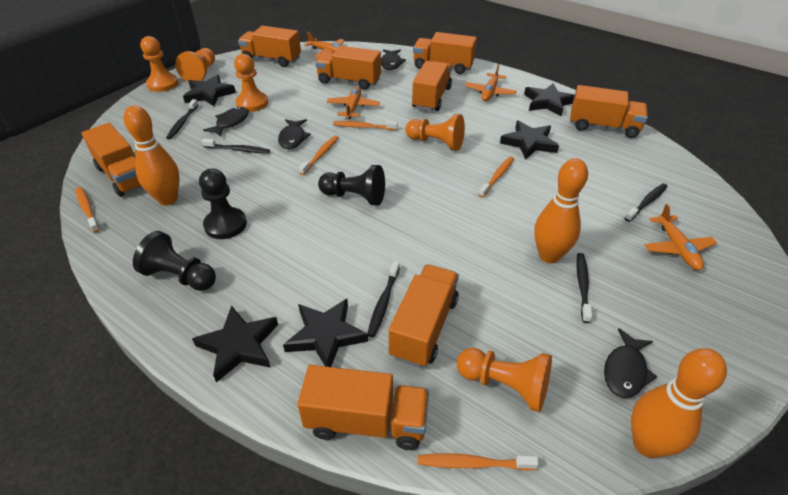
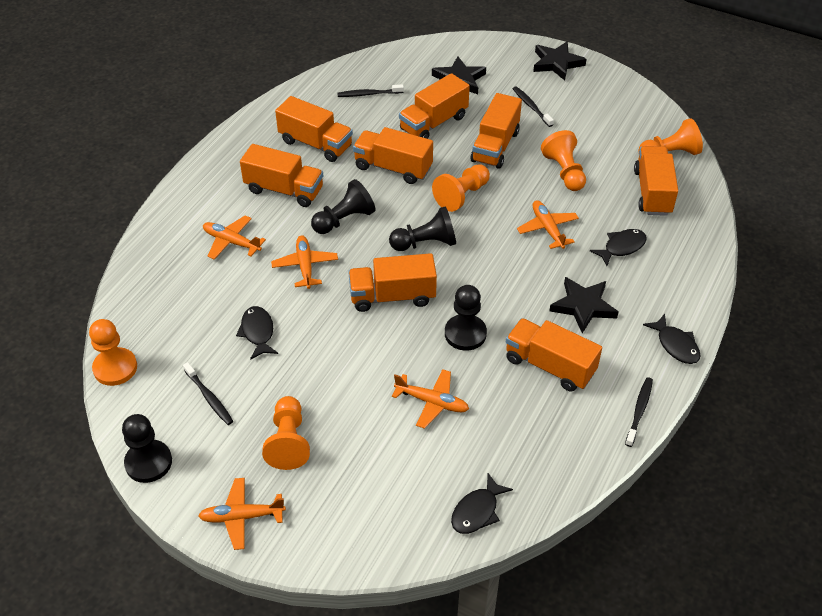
black pawn: 3 -> 4
black star: 5 -> 3
black toothbrush: 5 -> 4
orange bowling pin: 3 -> 0
orange plane: 4 -> 5
orange toothbrush: 5 -> 0

